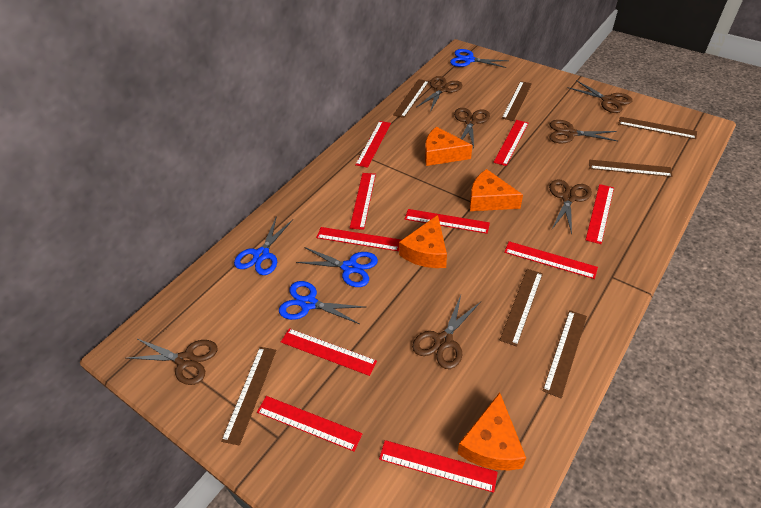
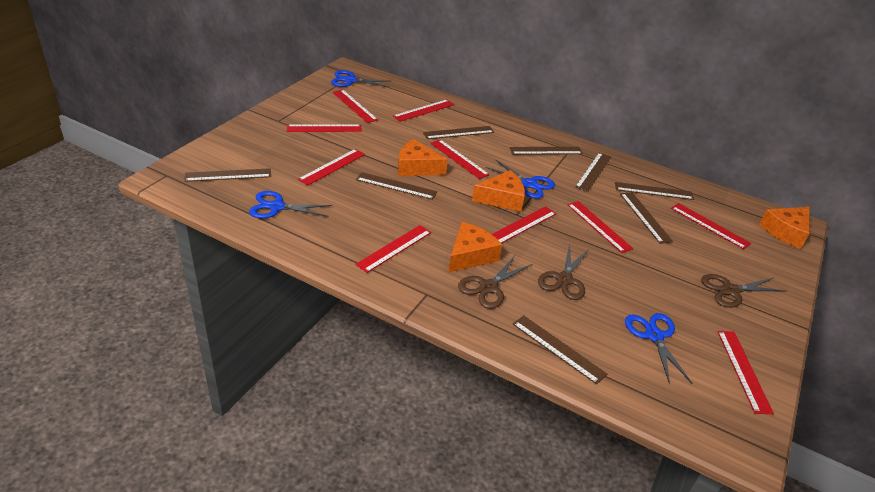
brown ruler: 7 -> 8
brown scissors: 7 -> 3

